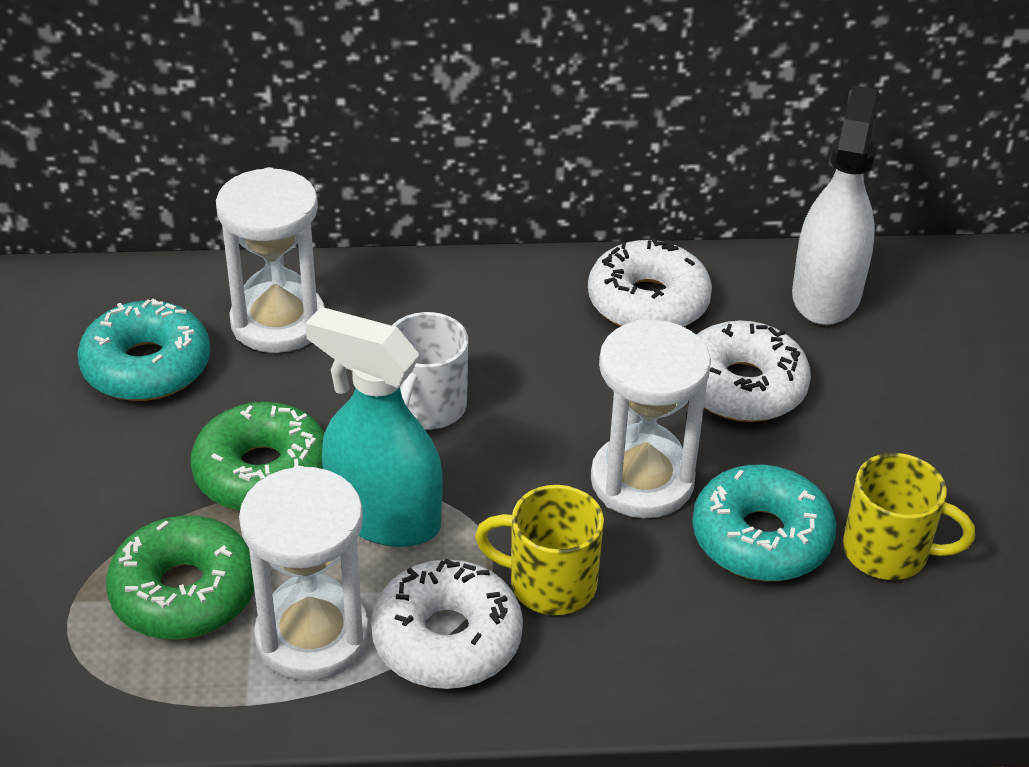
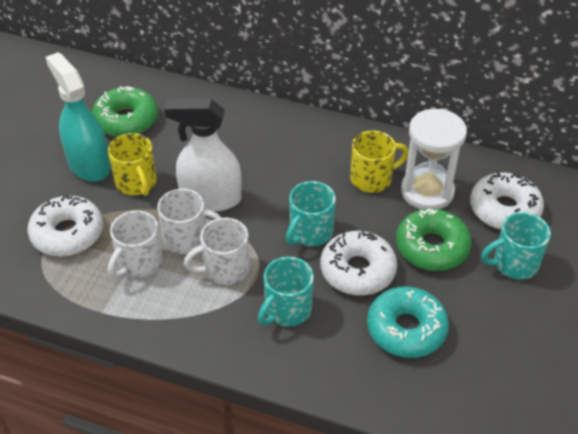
turquoise donut: 2 -> 1
turquoise mug: 0 -> 3
white hourglass: 3 -> 1
white mug: 1 -> 3

